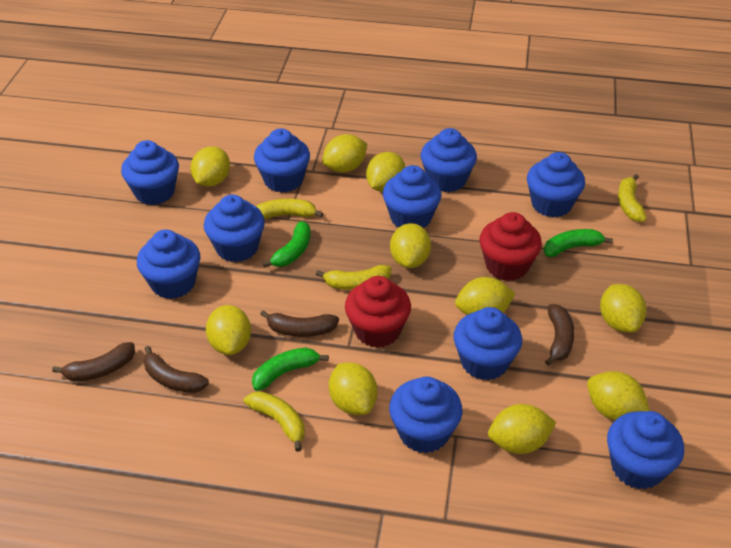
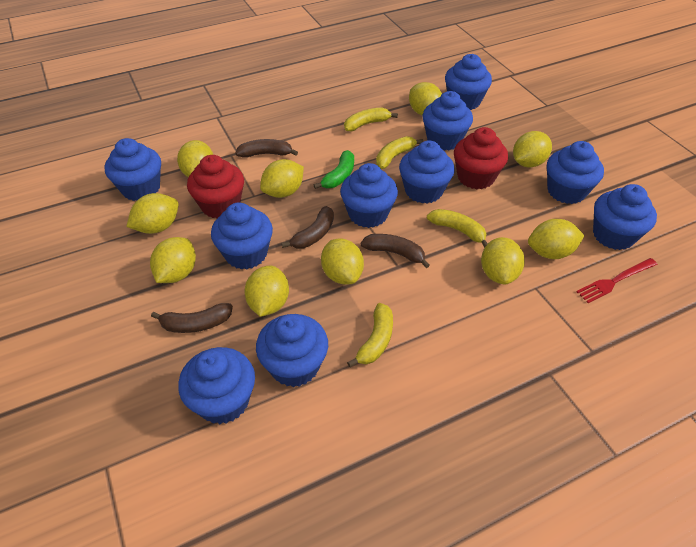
green banana: 3 -> 1
red fork: 0 -> 1

